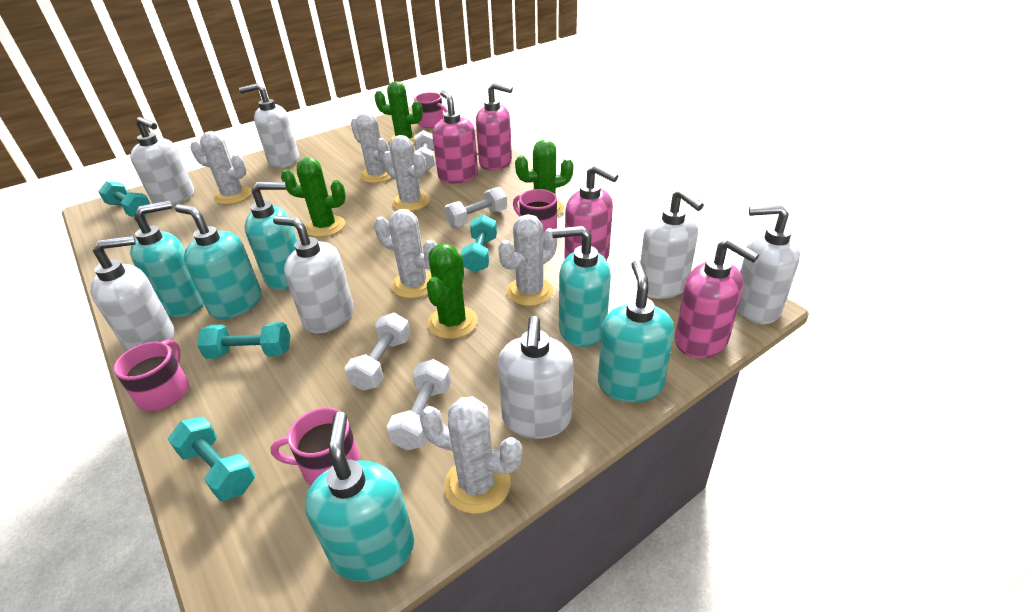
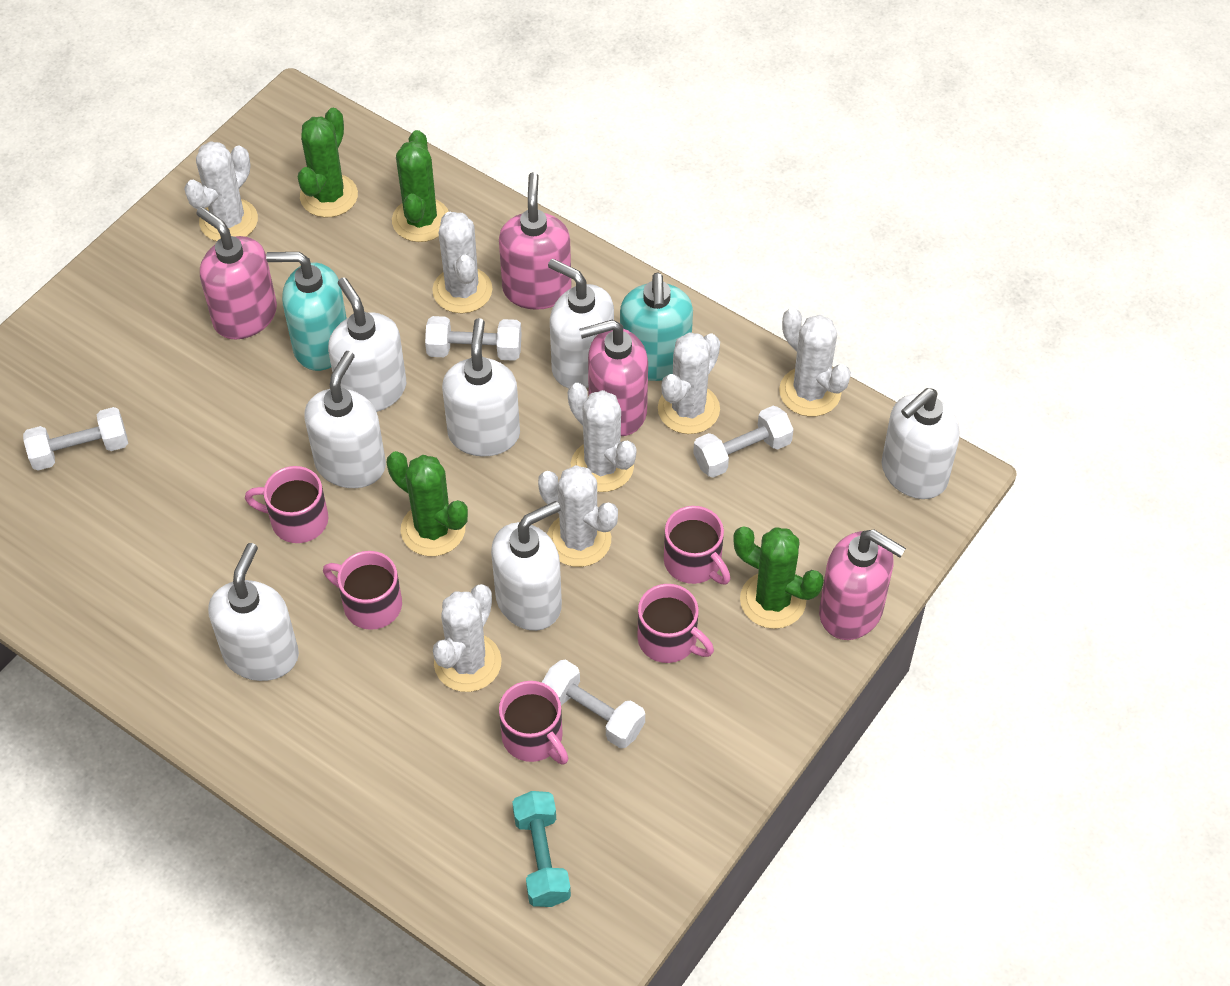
pink mug: 4 -> 5
turquoise dumbbell: 4 -> 1
turquoise soap dispenser: 6 -> 2
white cactus: 6 -> 7

